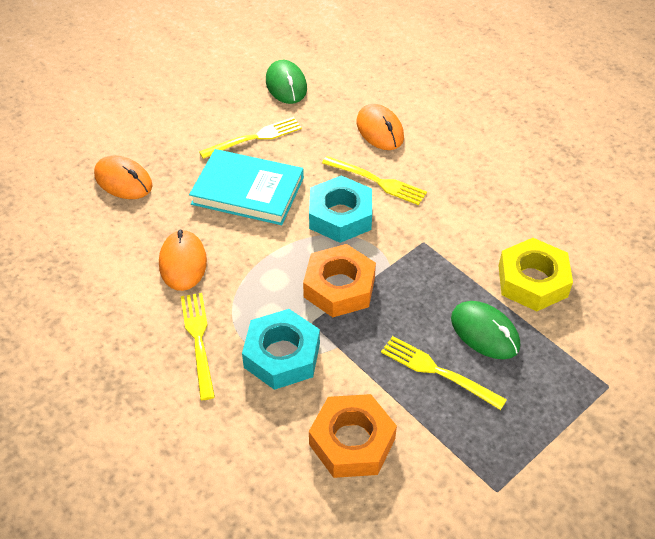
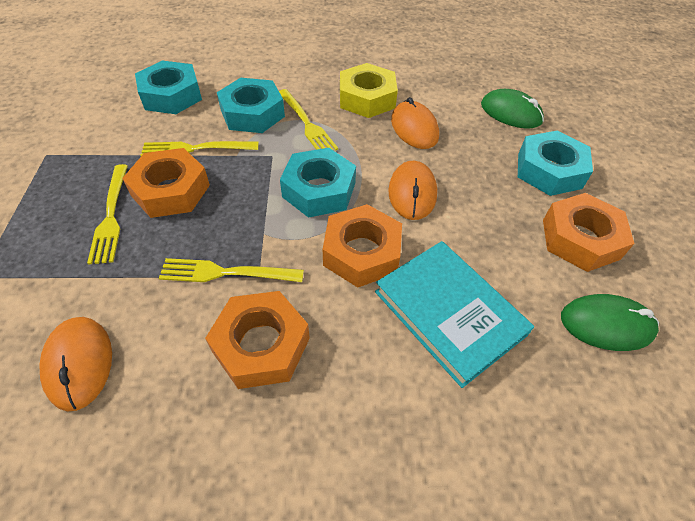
orange nut: 2 -> 4
turquoise nut: 2 -> 4

